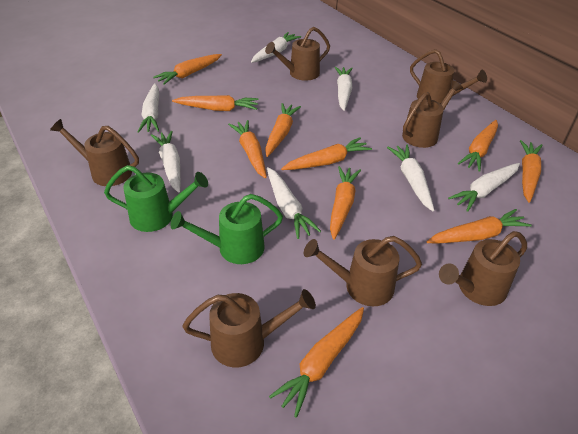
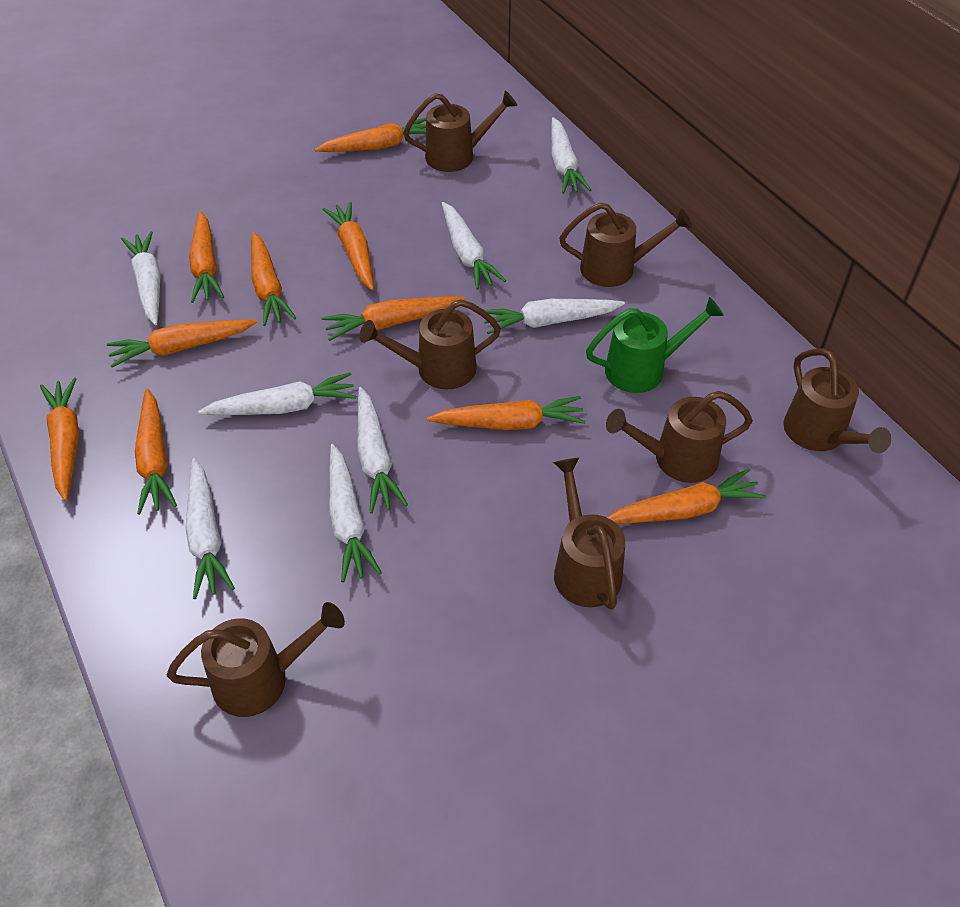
green watering can: 2 -> 1
white carrot: 7 -> 8

